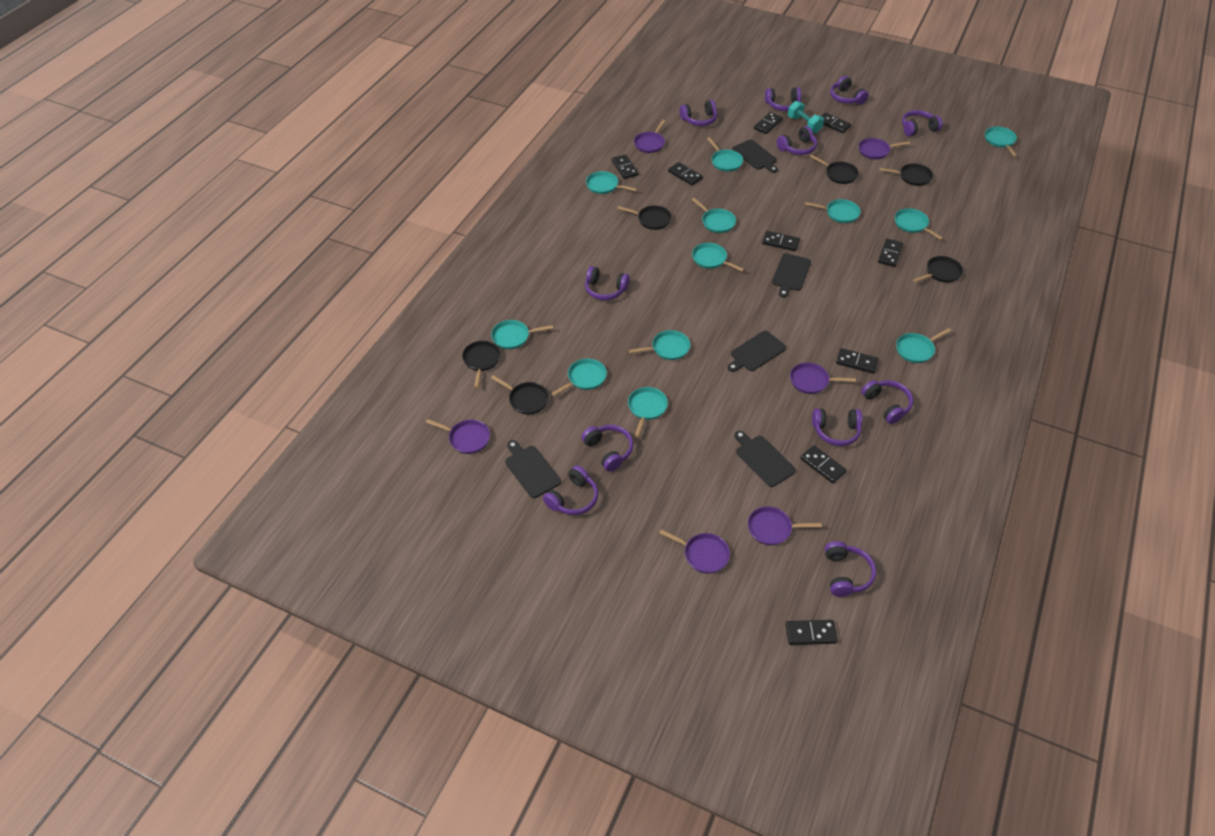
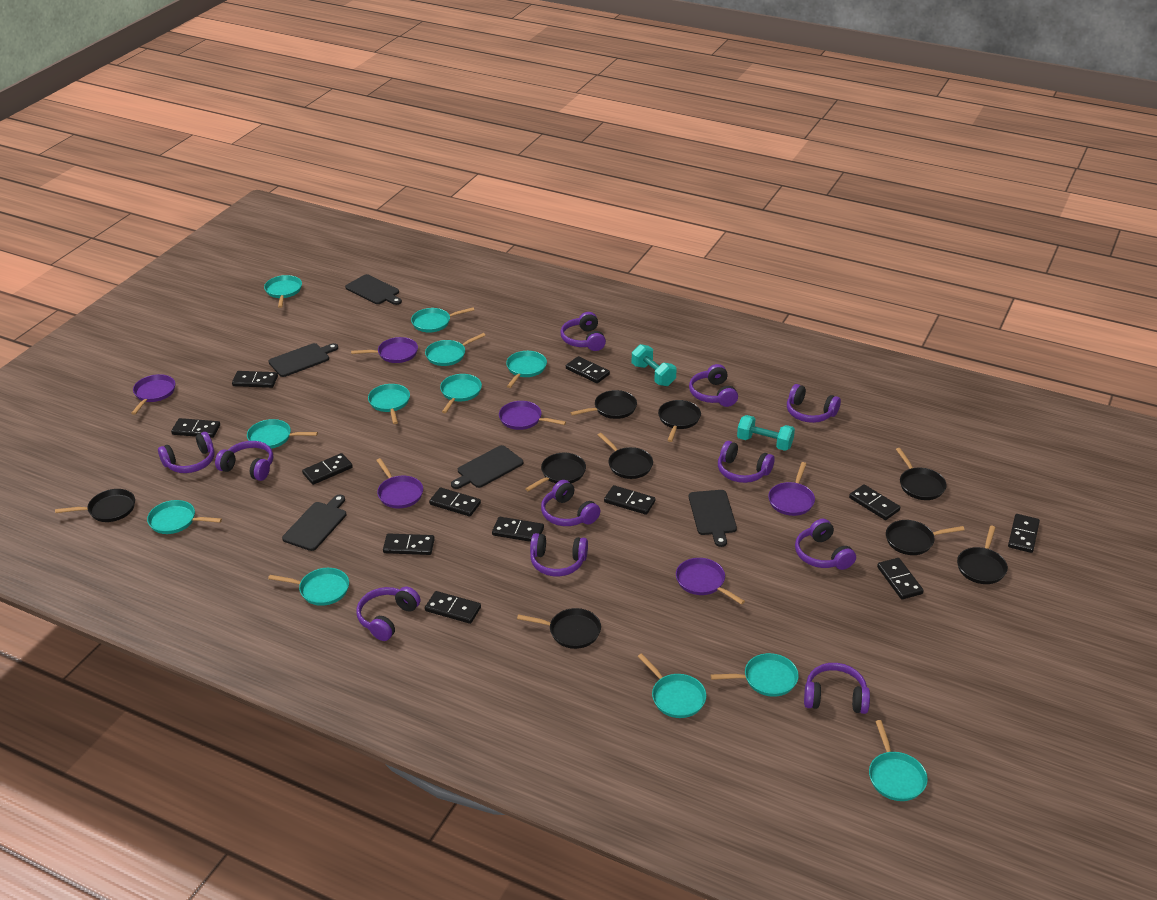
black domino: 9 -> 12
black pan: 6 -> 9
turquoise dumbbell: 1 -> 2

